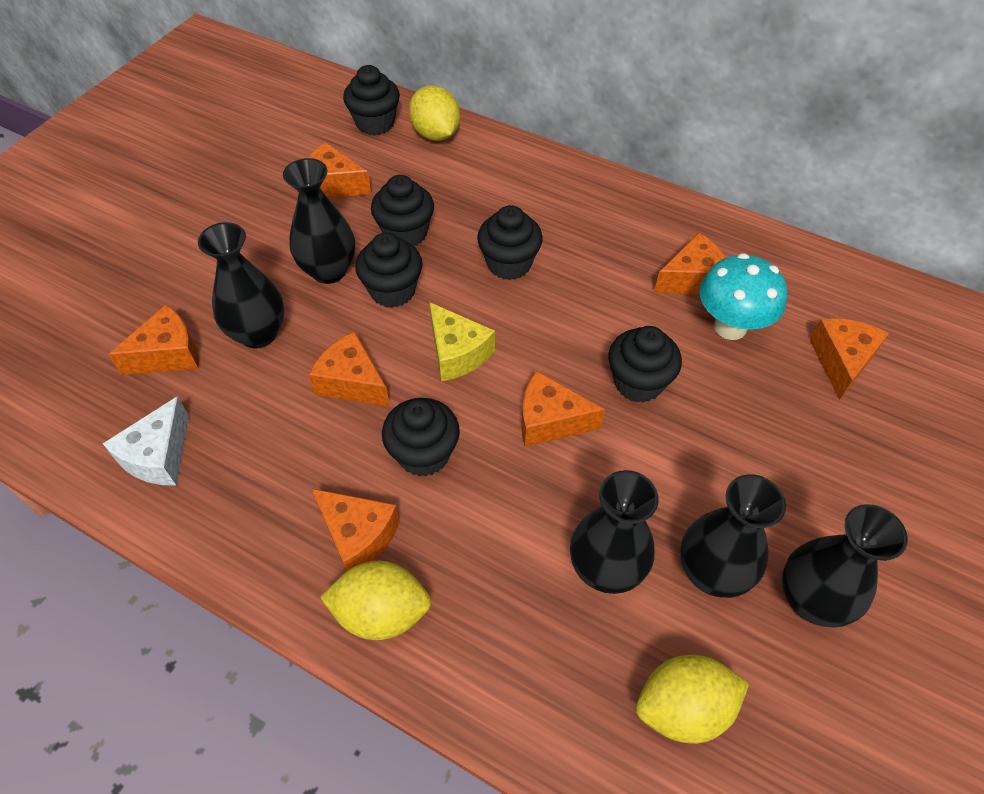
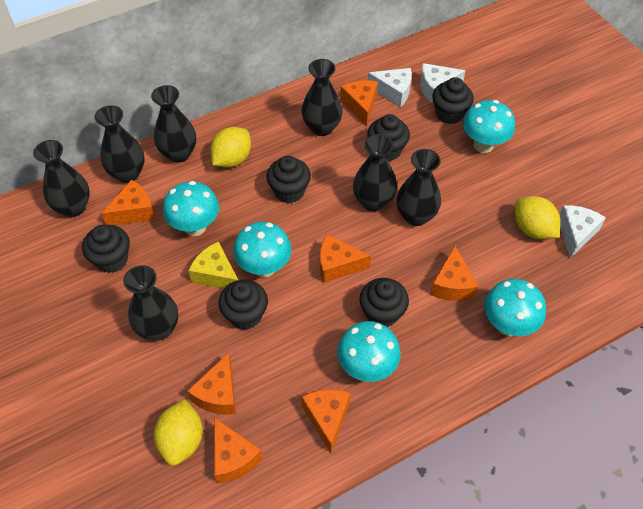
black vase: 5 -> 7
turquoise mushroom: 1 -> 5
white cheese: 1 -> 3

